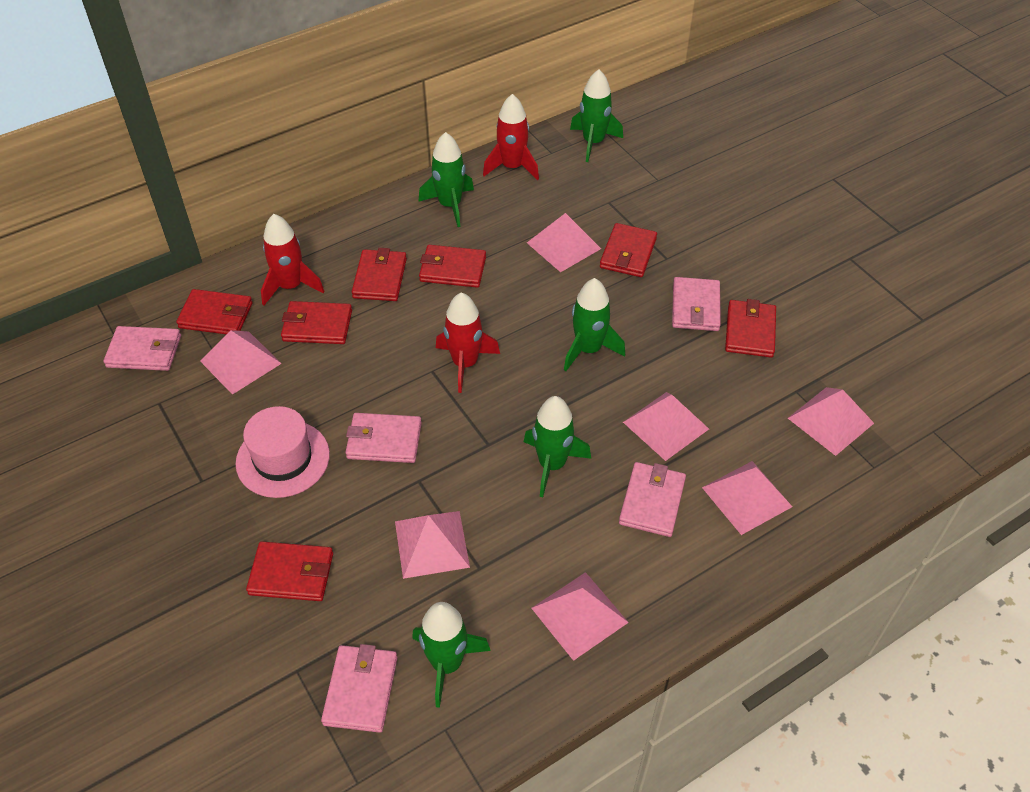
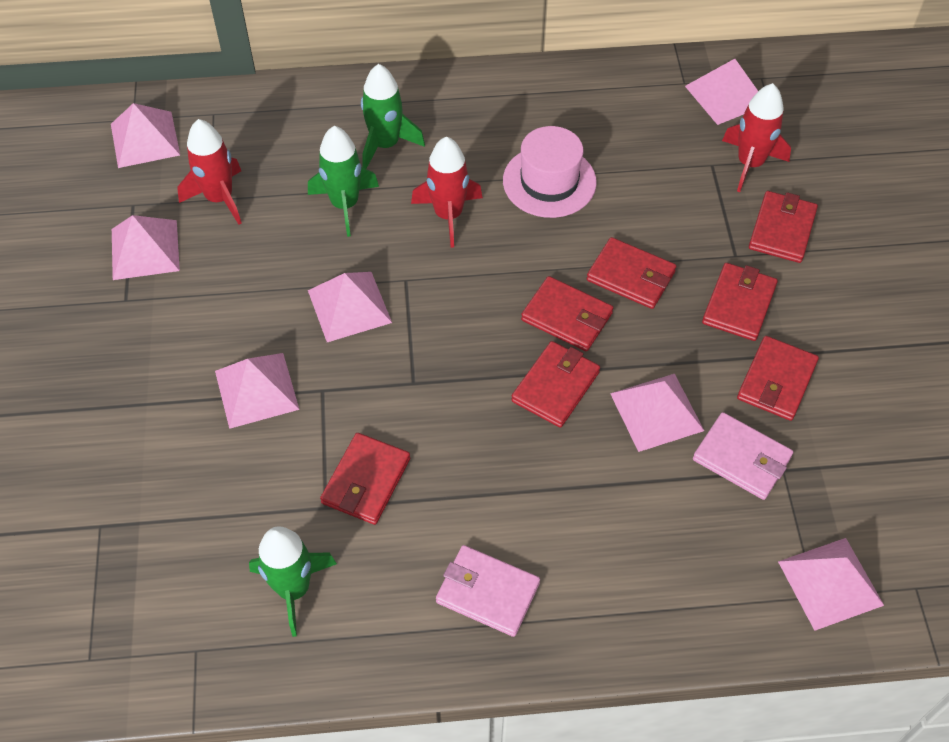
green rocket: 5 -> 3
pink wallet: 5 -> 2

